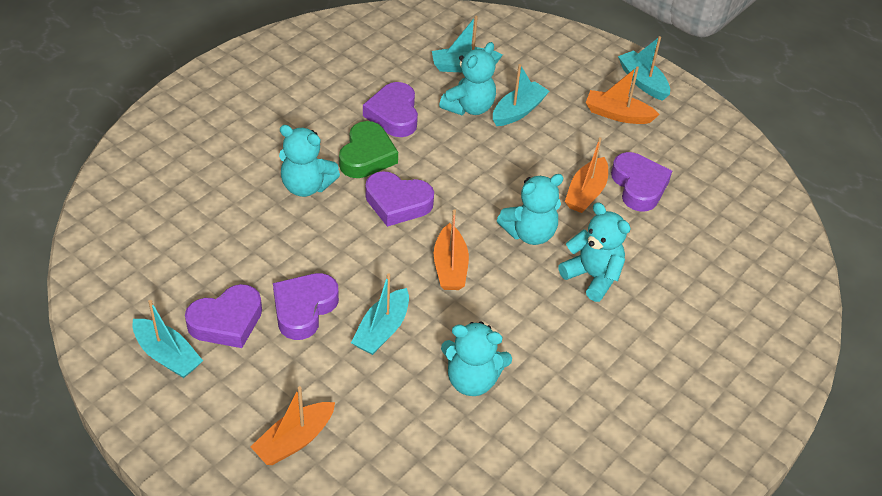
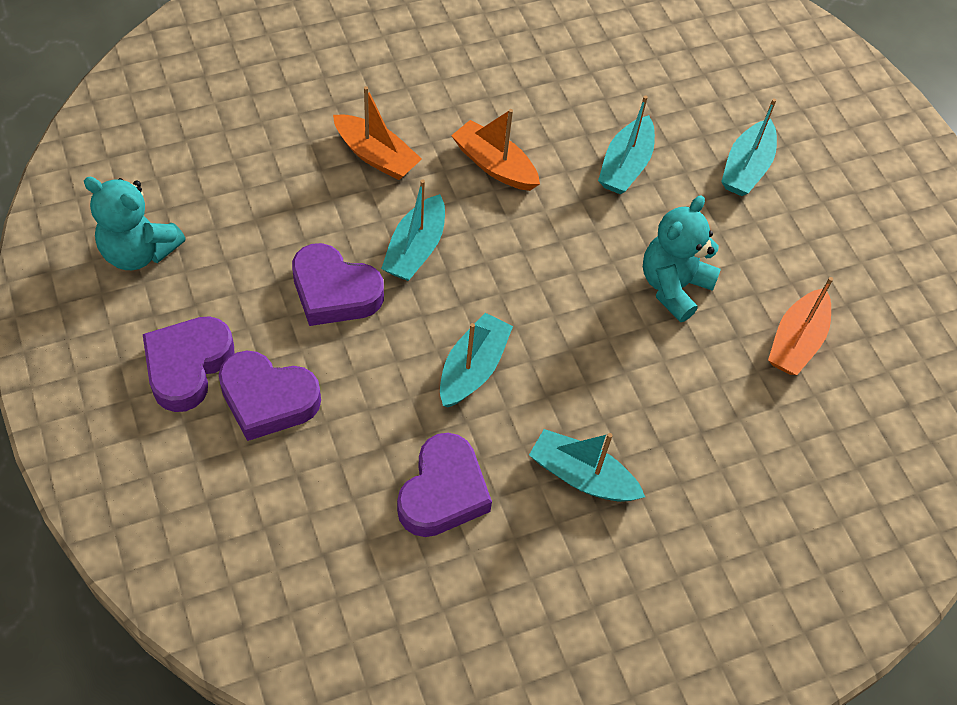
green heart: 1 -> 0
orange boat: 4 -> 3
purple heart: 5 -> 4
turquoise teddy bear: 5 -> 2

